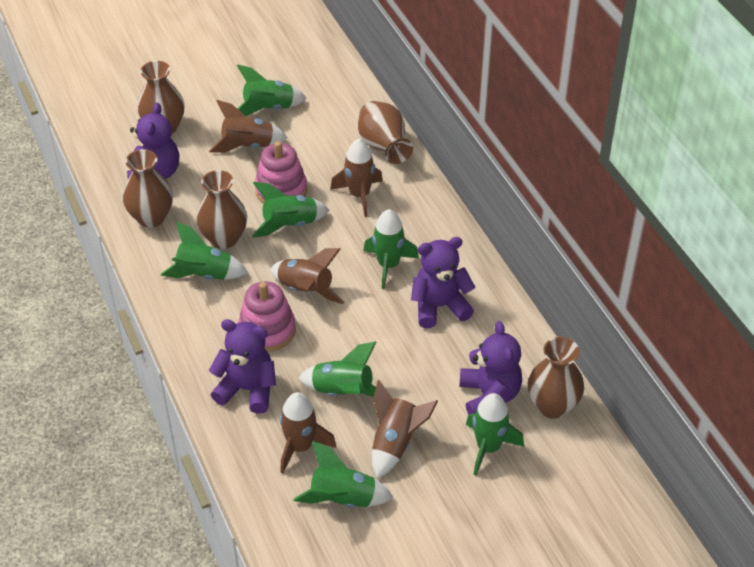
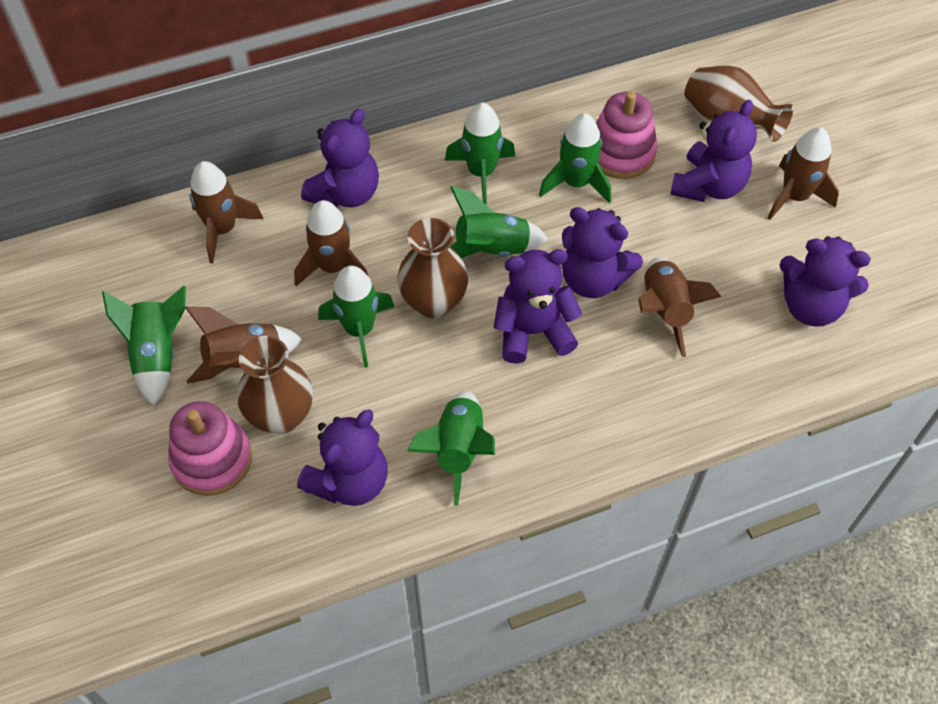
brown vase: 5 -> 3
green rocket: 7 -> 6
purple teddy bear: 4 -> 6

